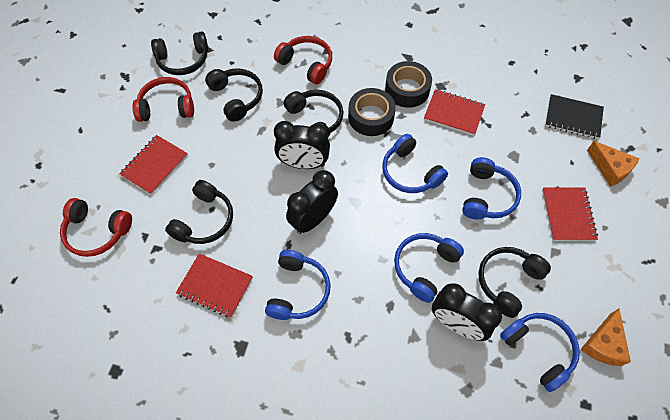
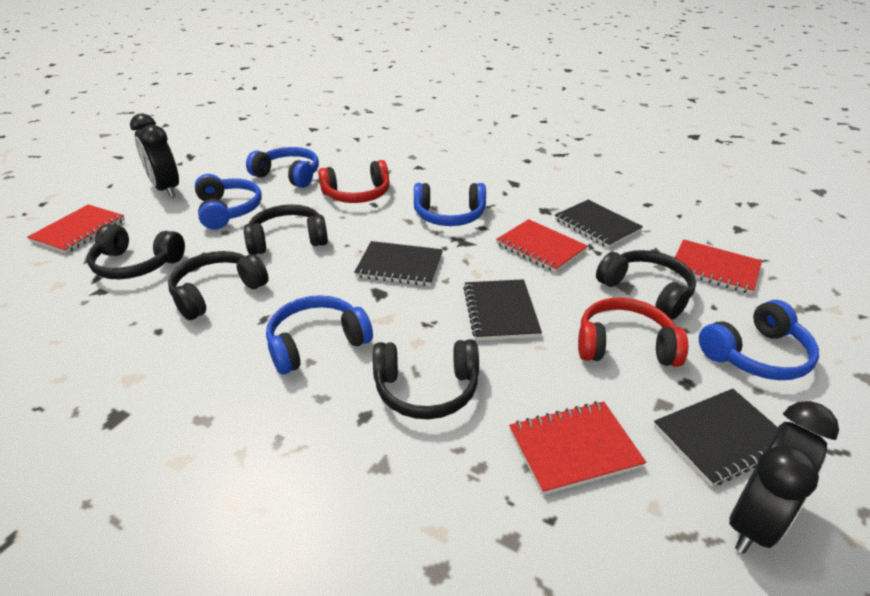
black clock: 3 -> 2
black notebook: 1 -> 4
black tape: 2 -> 0
orange cheese: 2 -> 0
red headphones: 3 -> 2

